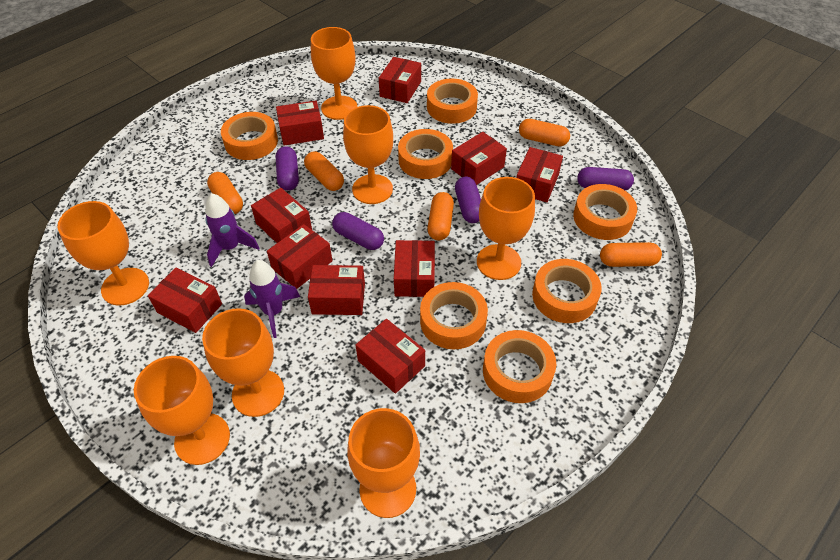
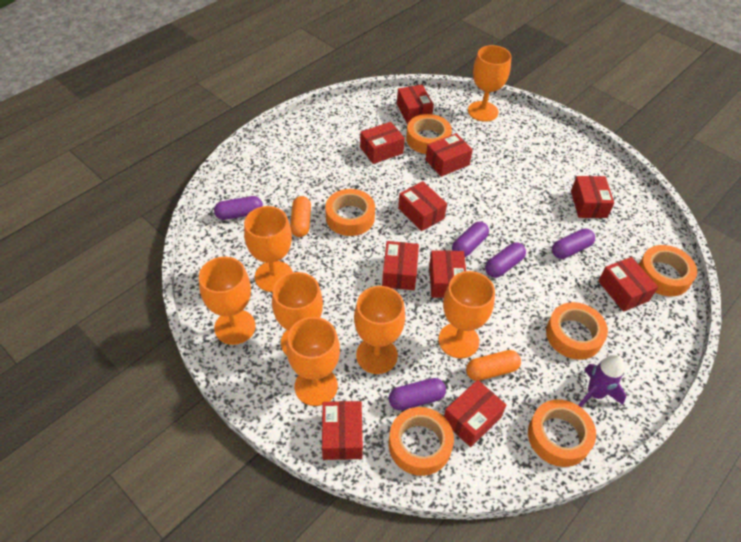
orange capsule: 5 -> 2
orange tape: 7 -> 6
purple capsule: 4 -> 5
purple rocket: 2 -> 1

